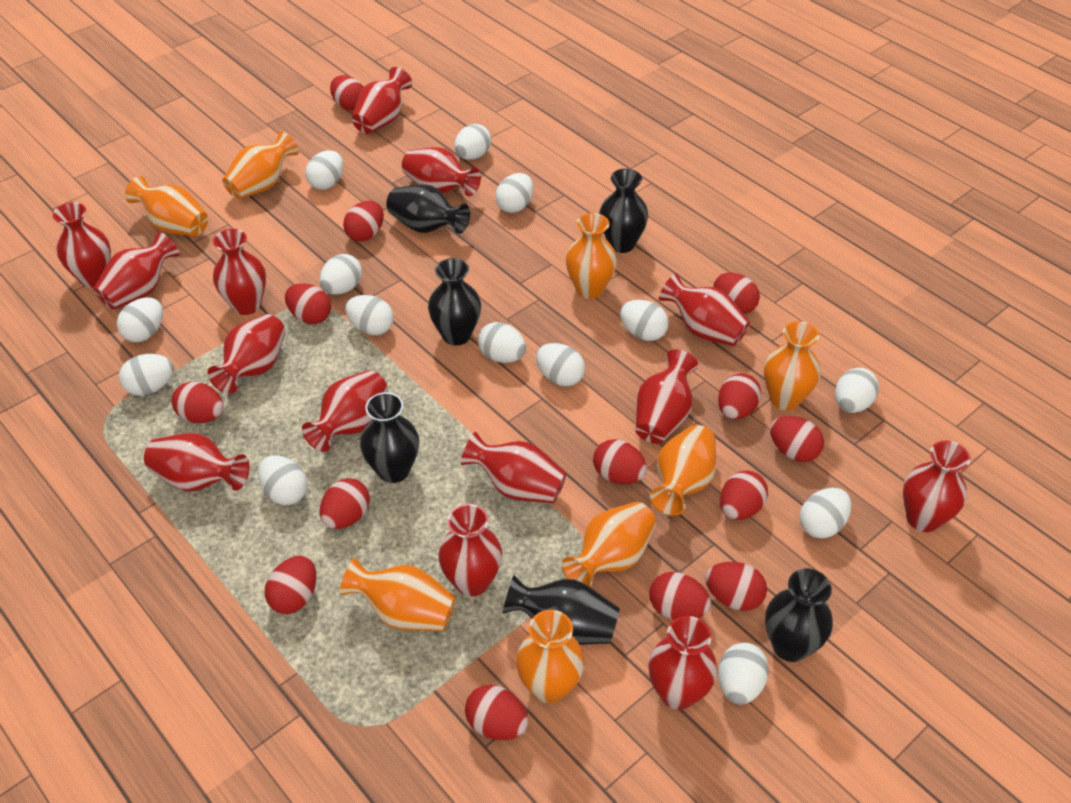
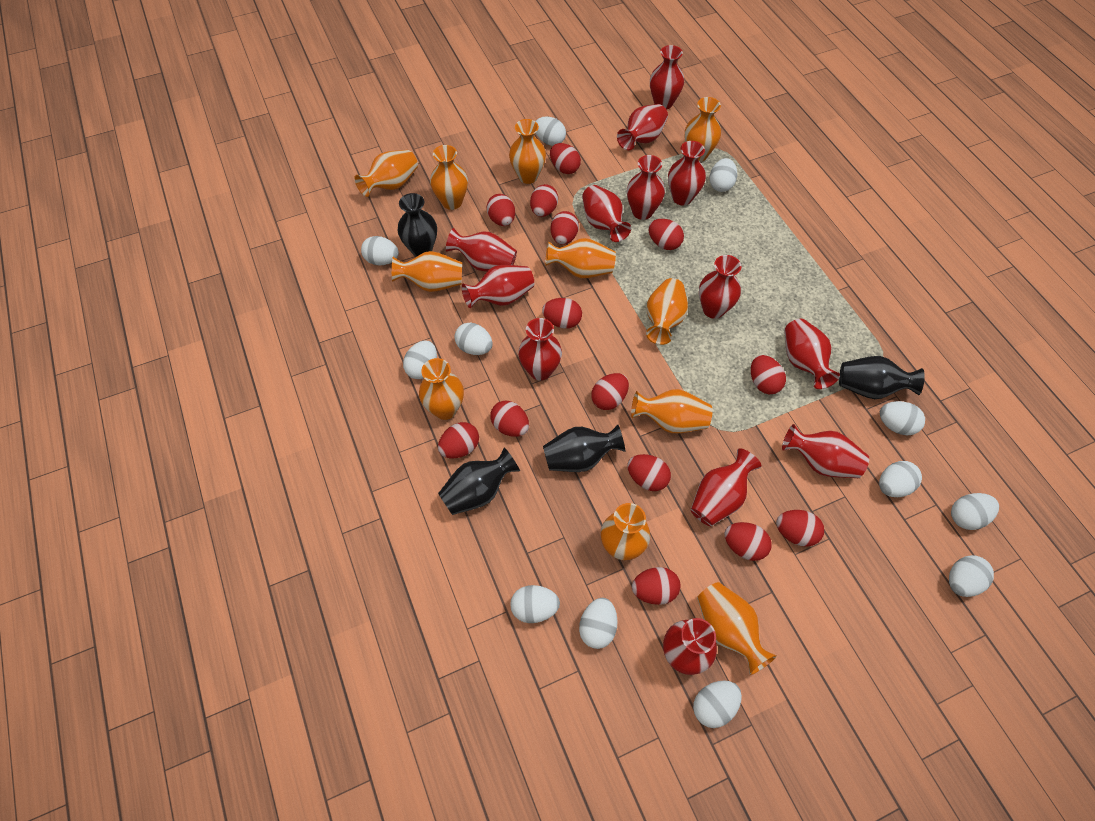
black vase: 6 -> 4
orange vase: 8 -> 11
red vase: 14 -> 13
white egg: 14 -> 12

